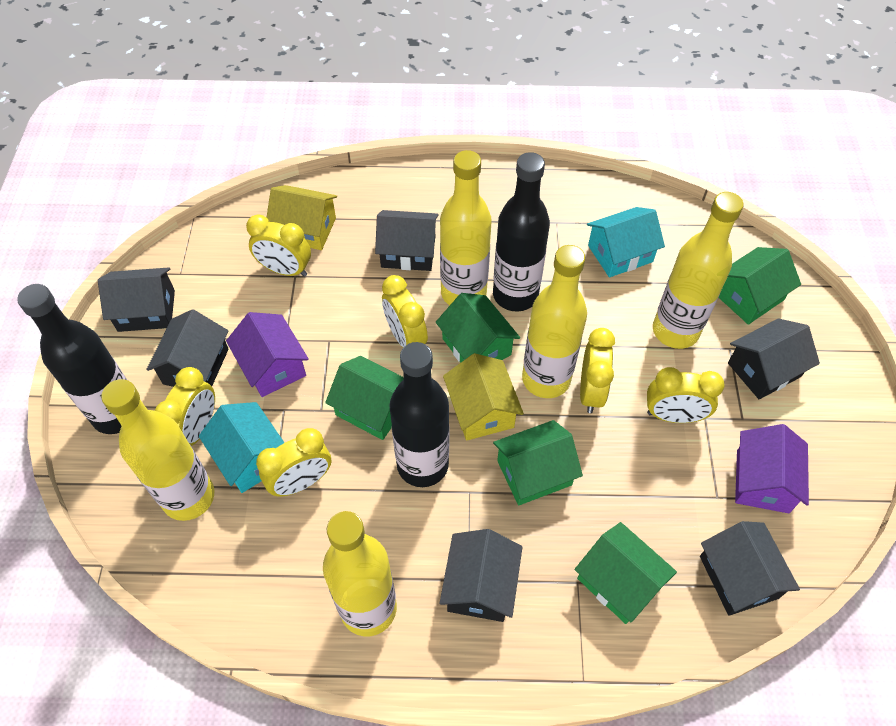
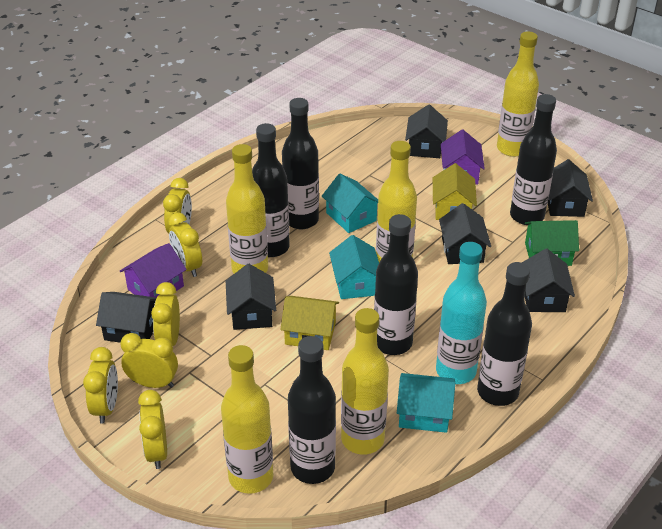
black bottle: 3 -> 6
green house: 5 -> 1
turquoise bottle: 0 -> 1
turquoise house: 2 -> 3

